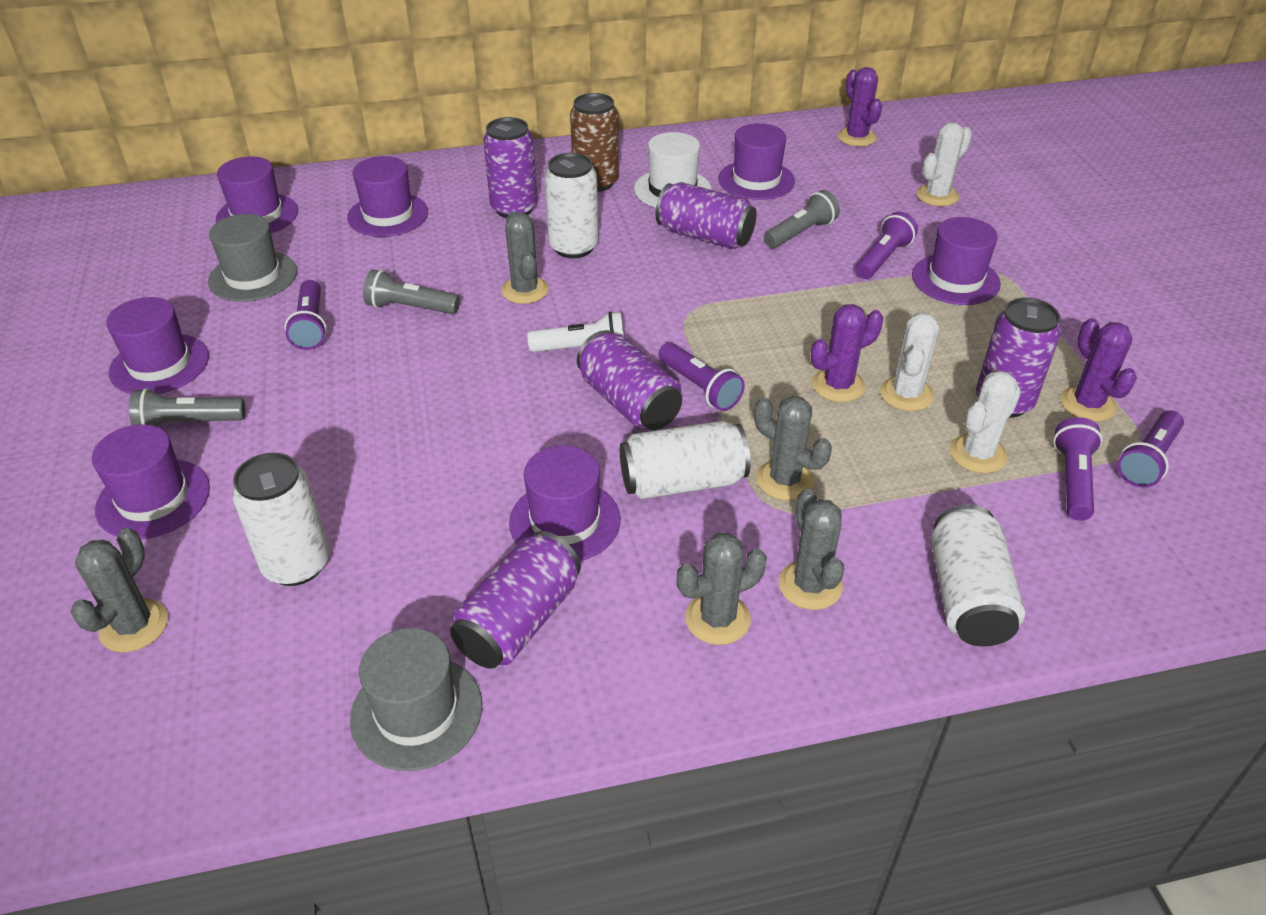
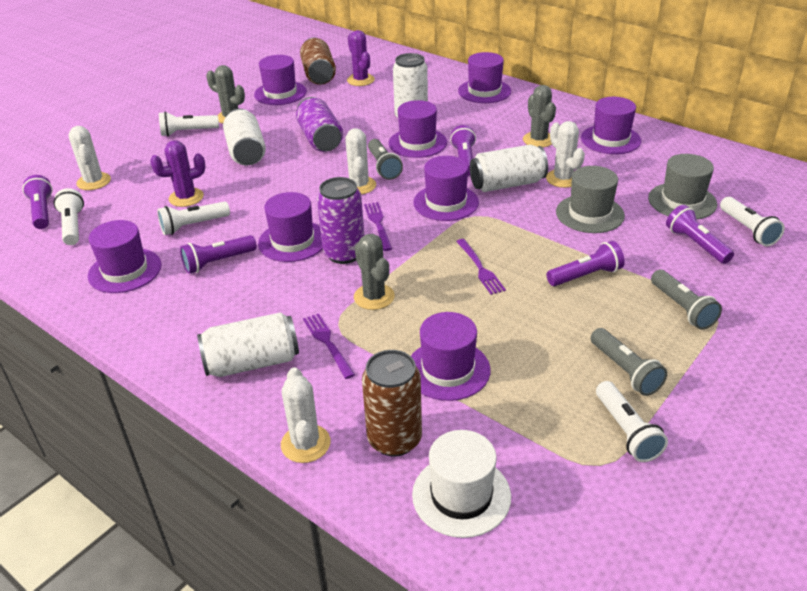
brown can: 1 -> 2
grey cactus: 5 -> 3
purple cactus: 3 -> 2
purple can: 5 -> 2
purple fork: 0 -> 3
purple hat: 7 -> 8
white cactus: 3 -> 4
white flashlight: 1 -> 5

